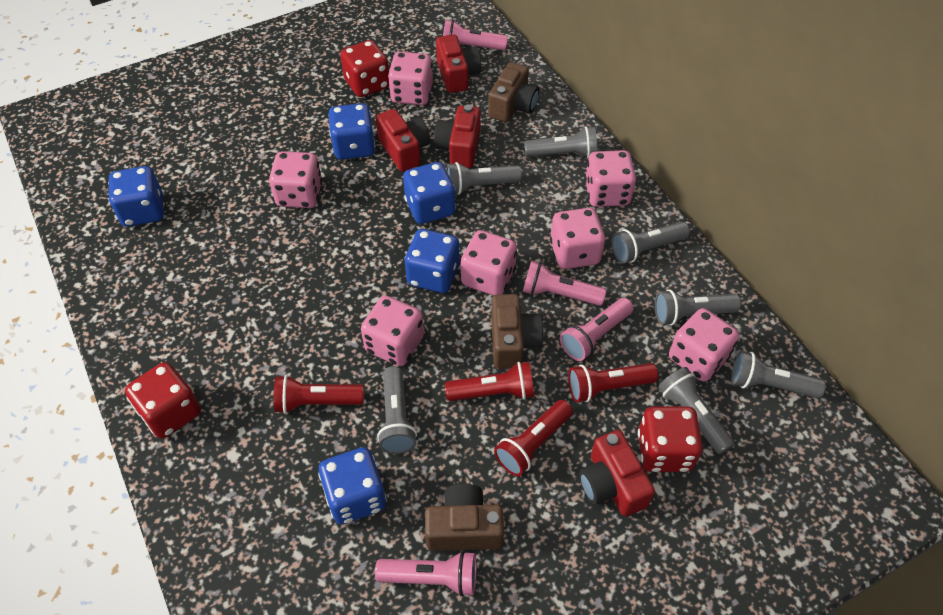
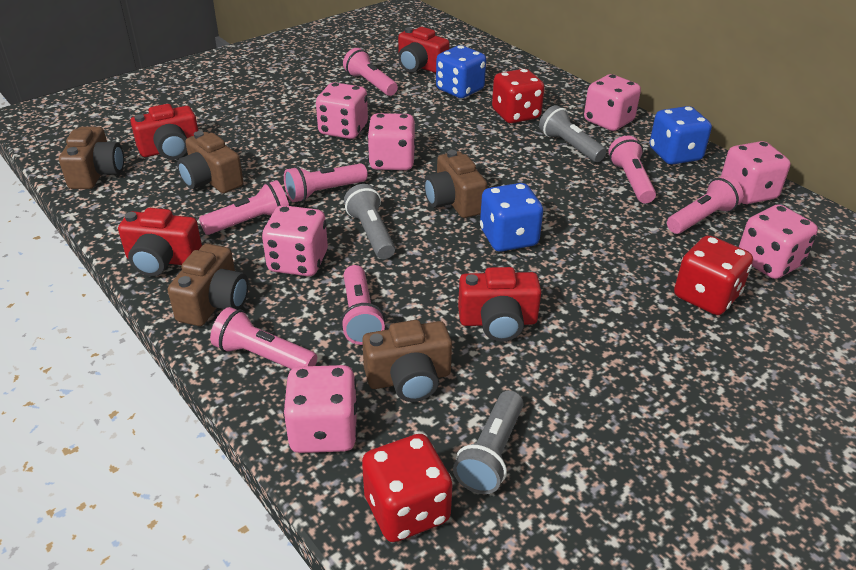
blue dice: 5 -> 3
brown camera: 3 -> 5
grey flashlight: 7 -> 3
pink flashlight: 4 -> 7
red flashlight: 4 -> 0

